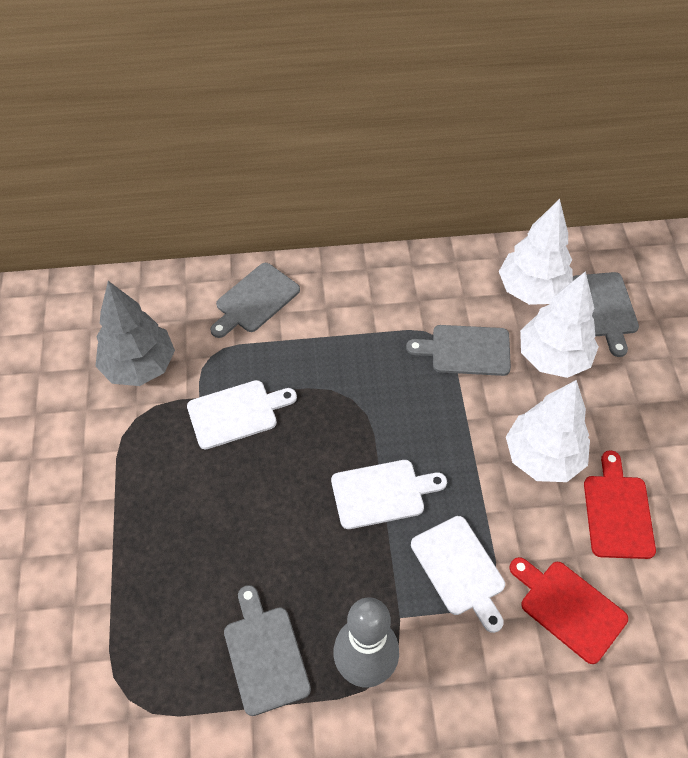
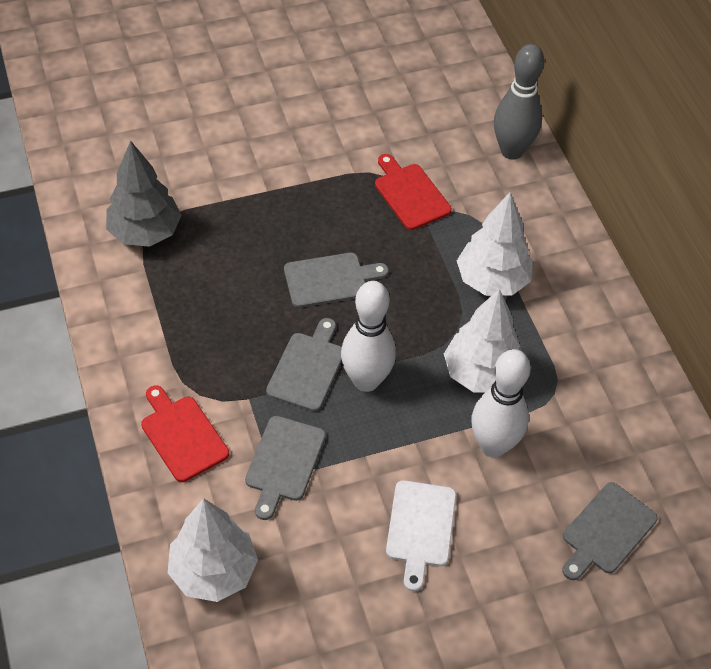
white bowling pin: 0 -> 2
white cutting board: 3 -> 1

